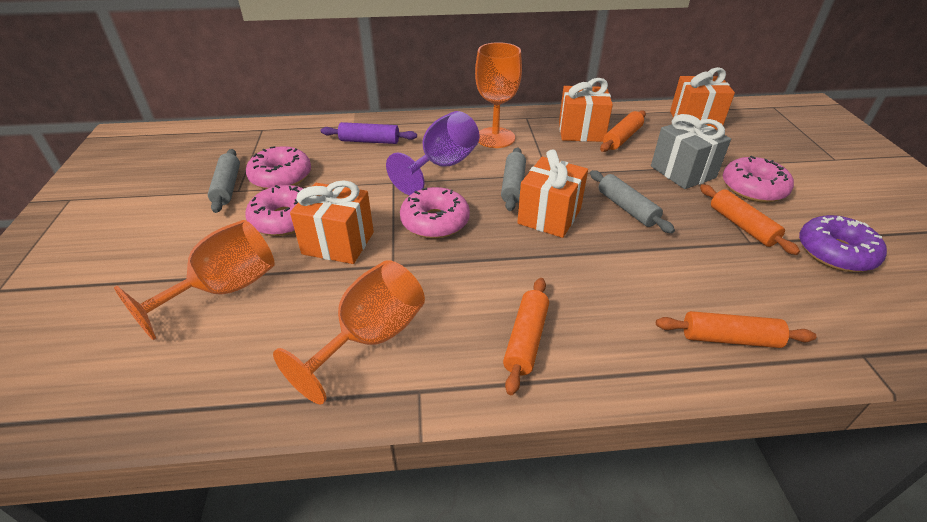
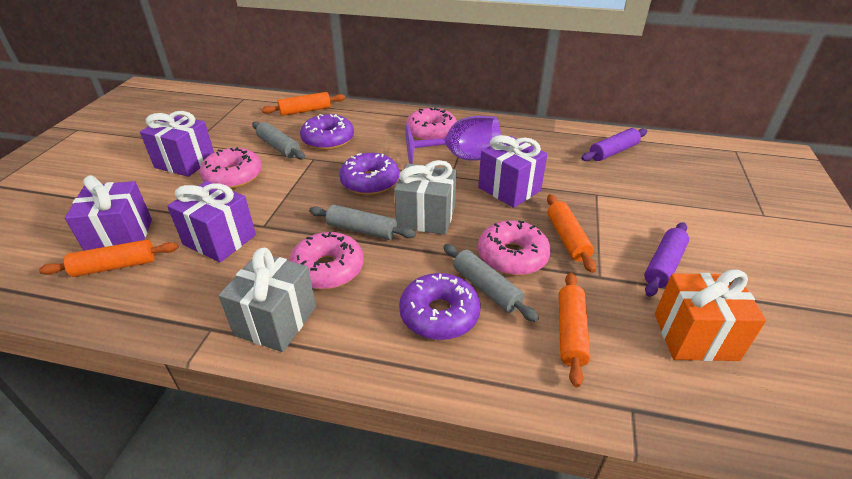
grey gift: 1 -> 2
orange gift: 4 -> 1
orange goblet: 3 -> 0
purple donut: 1 -> 3
purple gift: 0 -> 4
purple rolling pin: 1 -> 2

